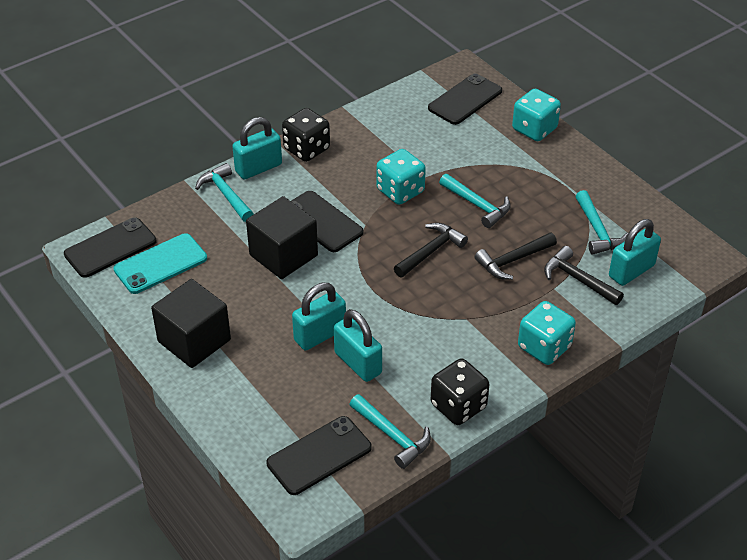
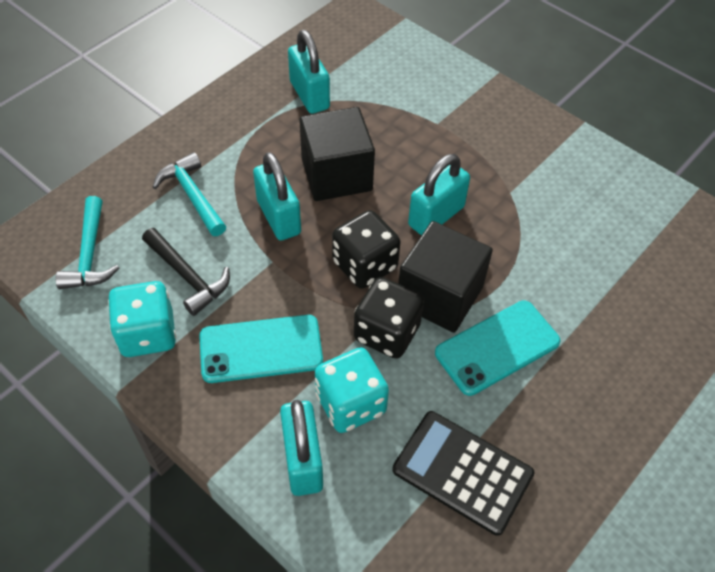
black calculator: 0 -> 1
black hammer: 3 -> 1
black phone: 4 -> 0
turquoise dice: 3 -> 2
turquoise hammer: 4 -> 2
turquoise phone: 1 -> 2

